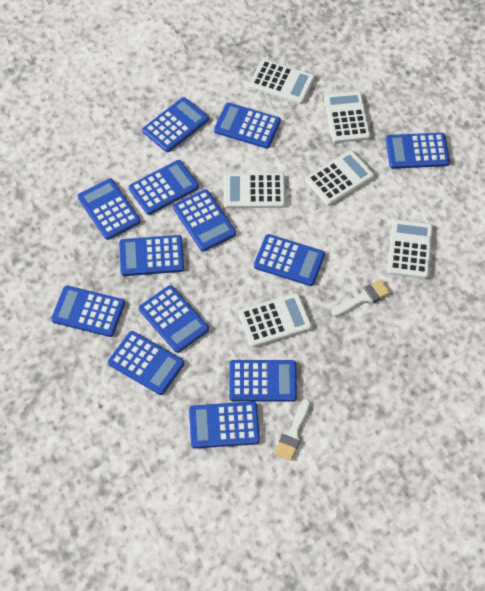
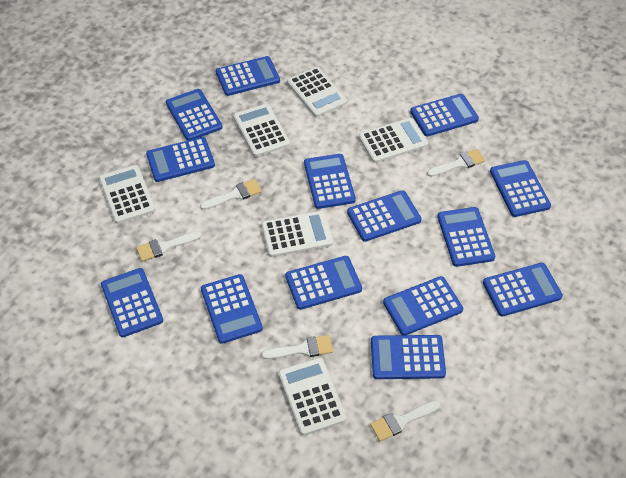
blue calculator: 13 -> 14
white brush: 2 -> 5

